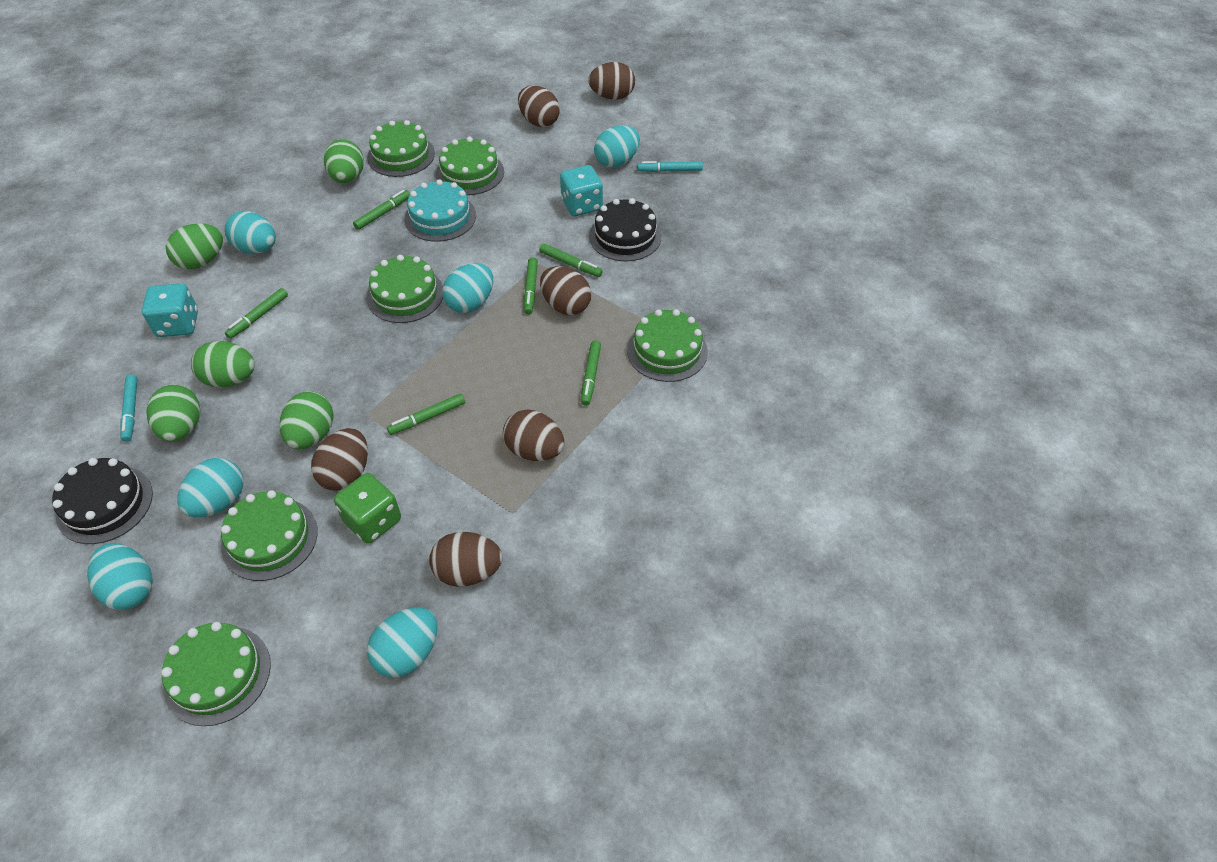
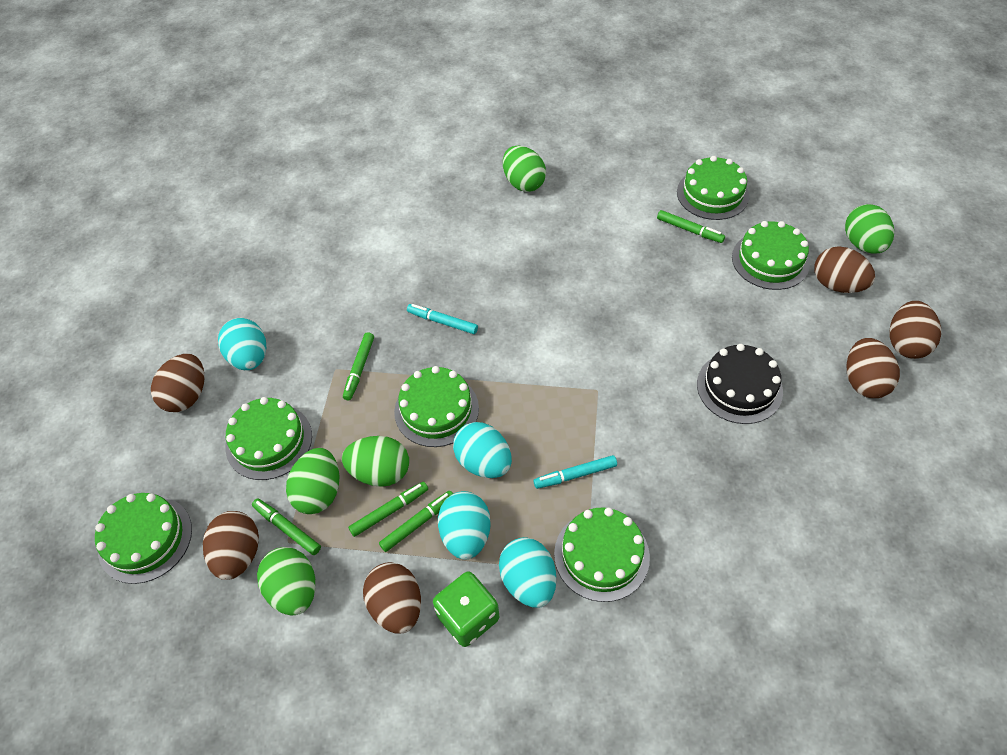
black cake: 2 -> 1
green marker: 6 -> 5
turquoise cake: 1 -> 0
turquoise dice: 2 -> 0
turquoise egg: 6 -> 4

